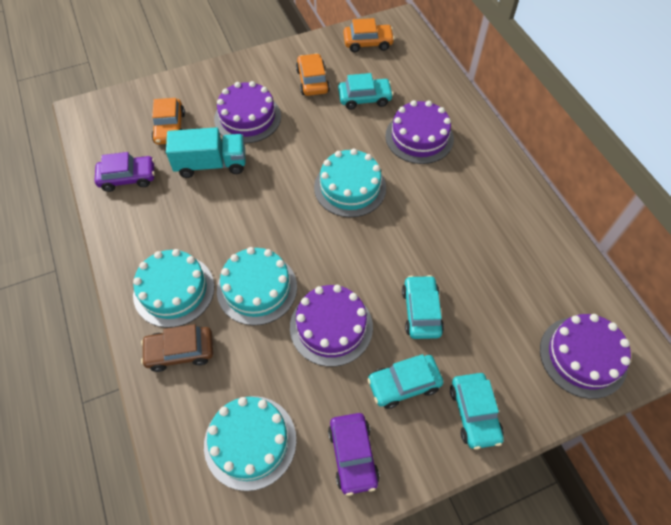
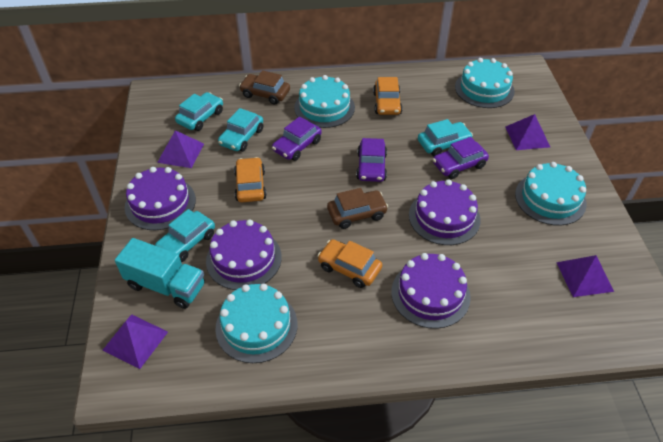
brown car: 1 -> 2
purple car: 2 -> 3
purple pyramid: 0 -> 4

